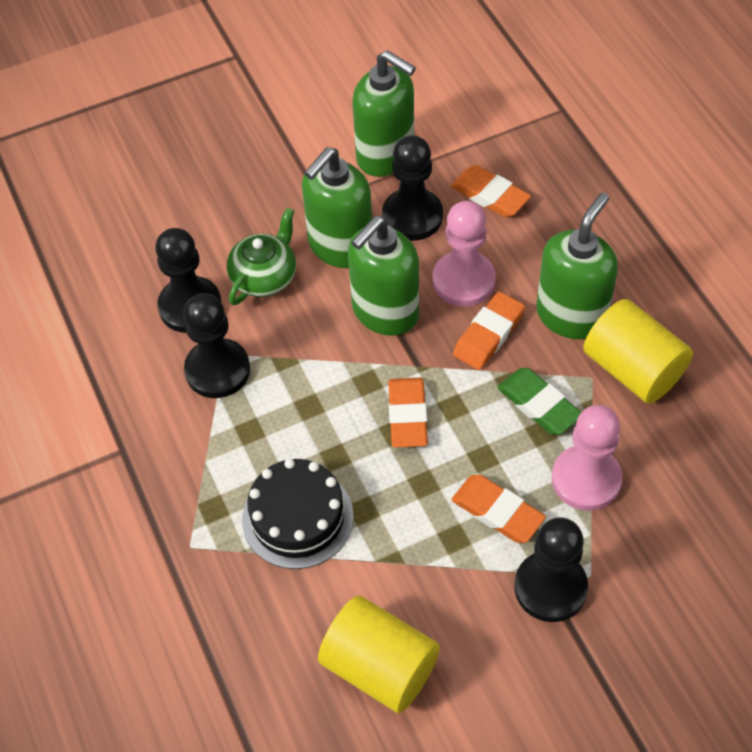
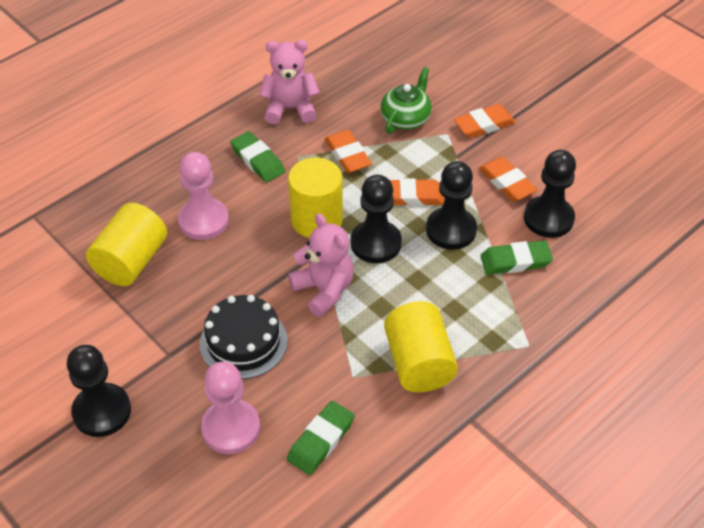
green eraser: 1 -> 3
green soap dispenser: 4 -> 0
pink teddy bear: 0 -> 2
yellow cylinder: 2 -> 3

